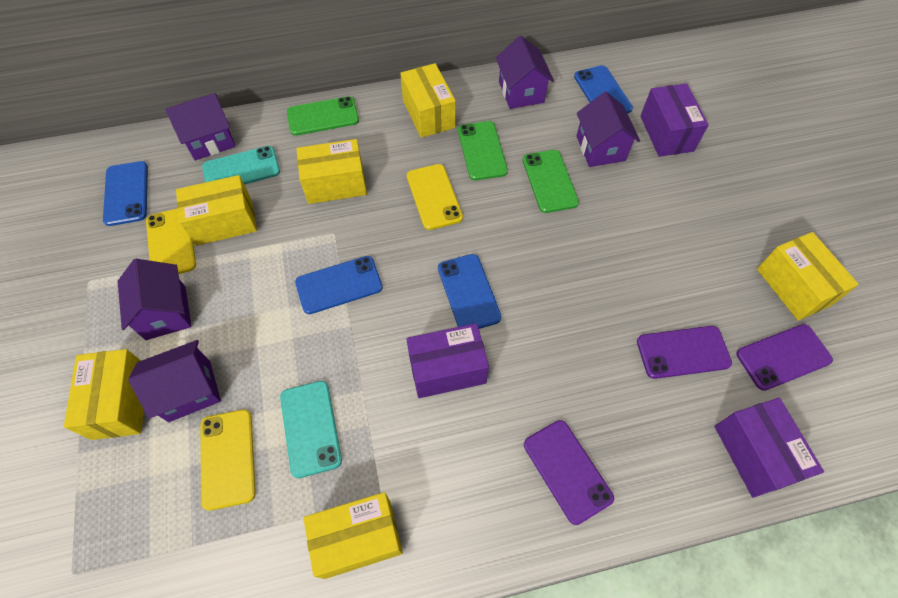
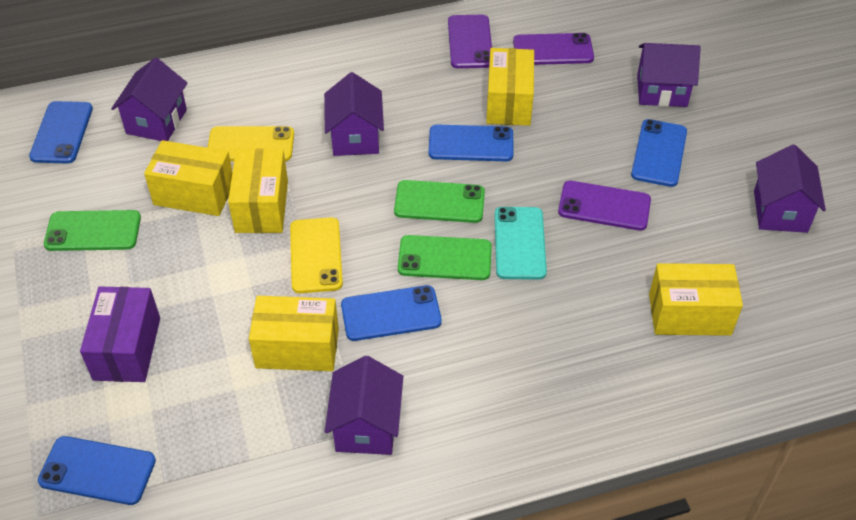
blue phone: 4 -> 5
purple box: 3 -> 1
turquoise phone: 2 -> 1
yellow box: 6 -> 5
yellow phone: 3 -> 2

